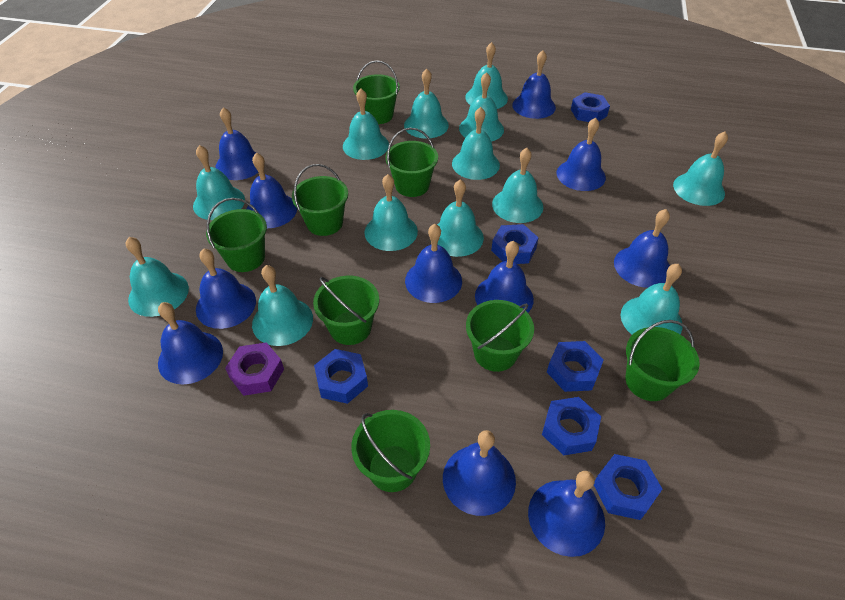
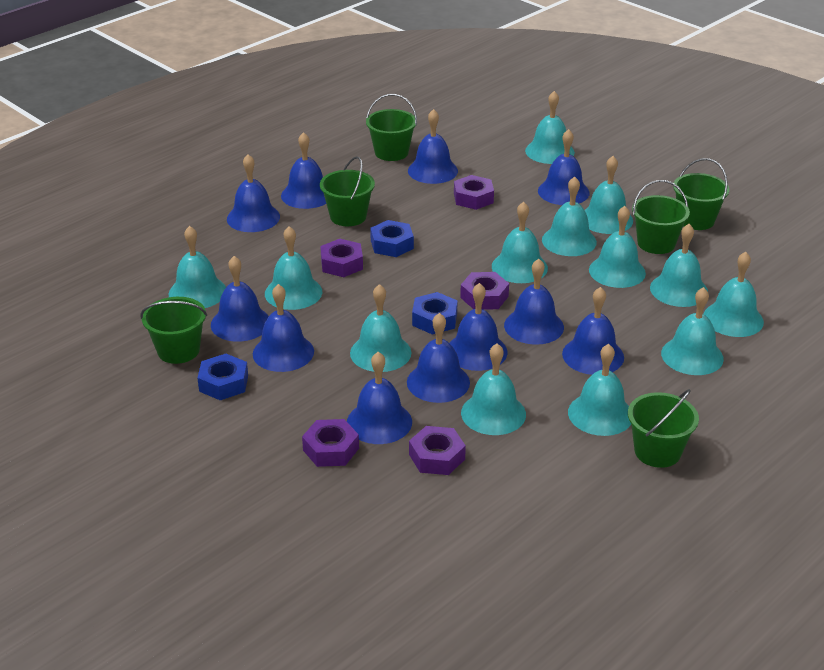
blue nut: 6 -> 3
green bucket: 8 -> 6
purple nut: 1 -> 5

